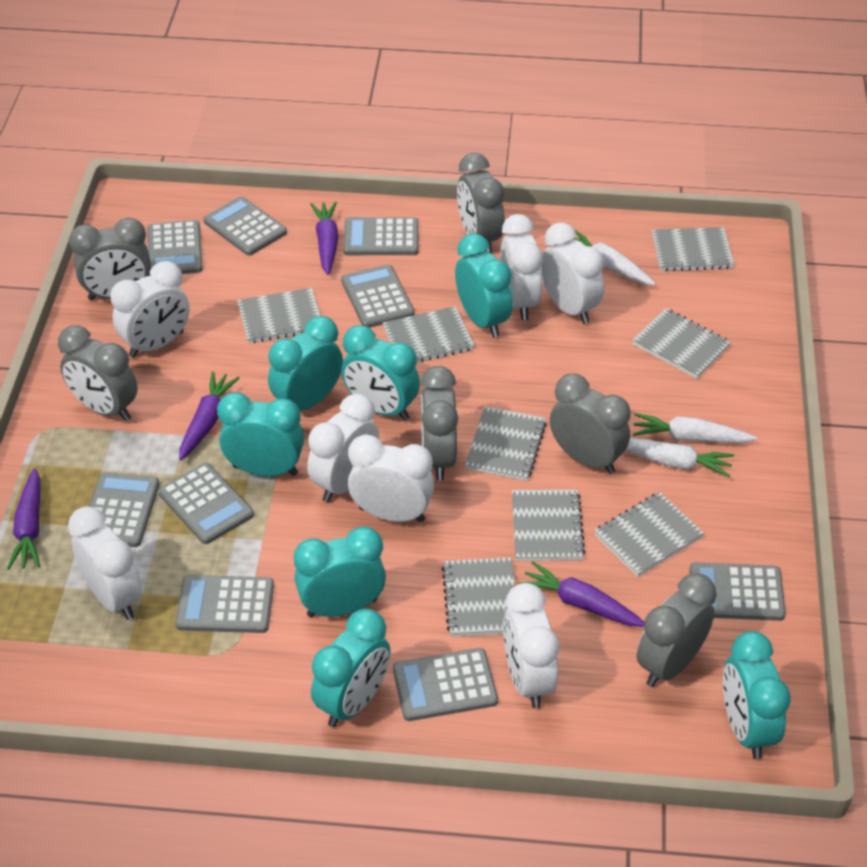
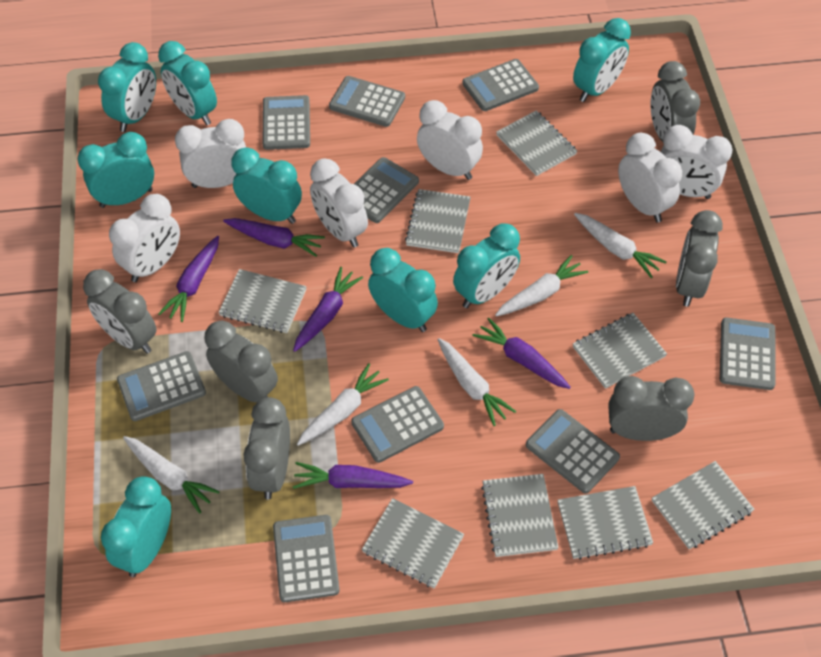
purple carrot: 4 -> 5
turquoise clock: 7 -> 8
white carrot: 3 -> 5
white clock: 7 -> 6

